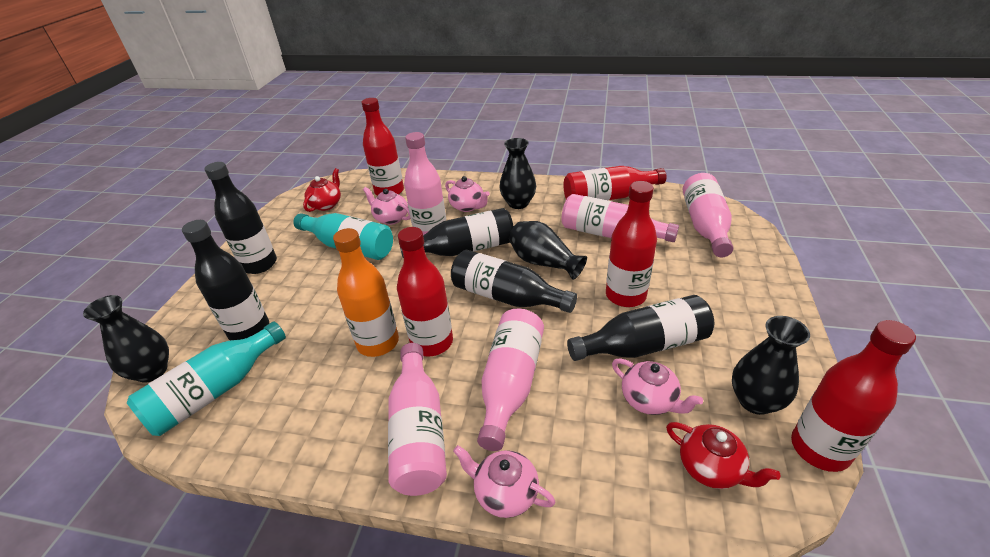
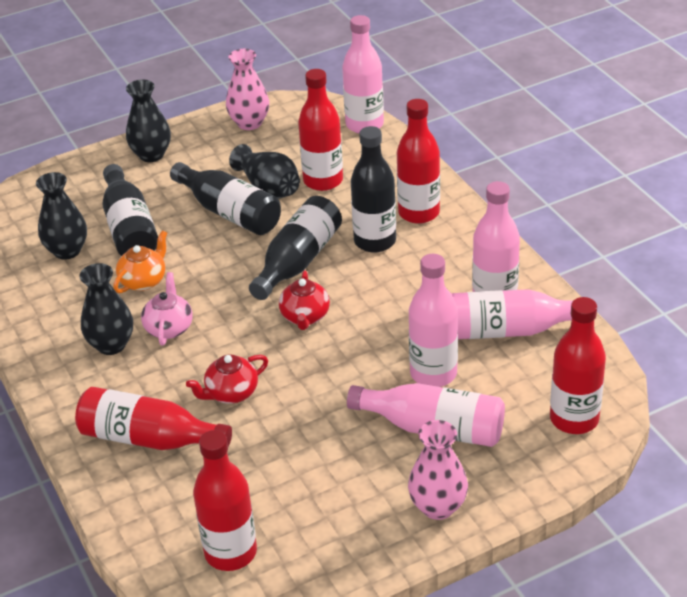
black bottle: 5 -> 4
orange bottle: 1 -> 0
orange teapot: 0 -> 1
pink teapot: 4 -> 1
pink vase: 0 -> 2
turquoise bottle: 2 -> 0

